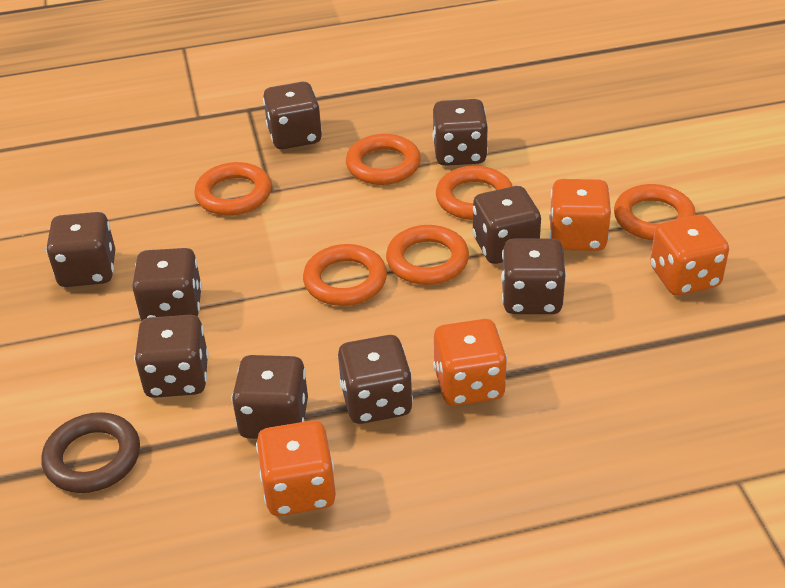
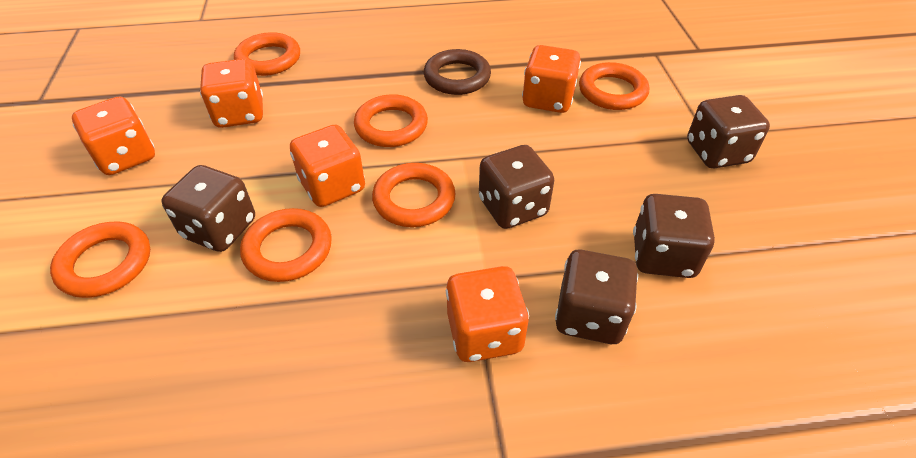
brown dice: 9 -> 5
orange dice: 4 -> 5

